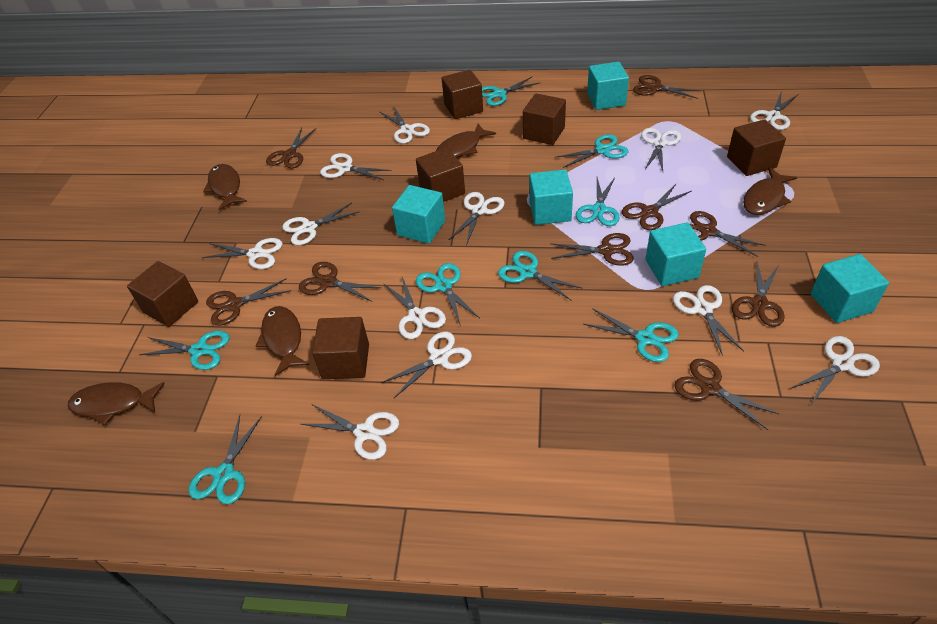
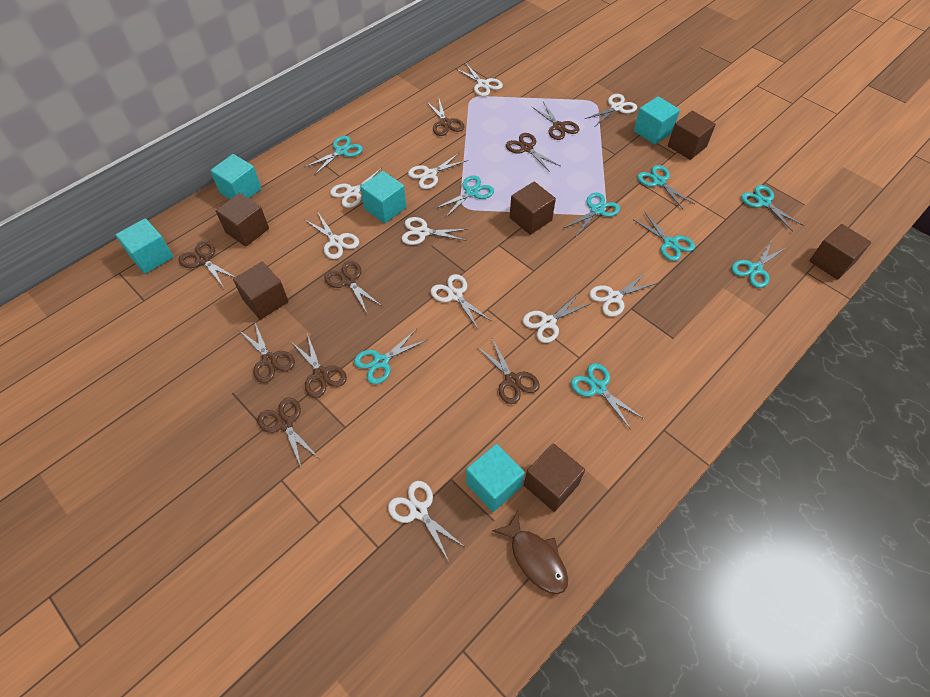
brown fish: 5 -> 1
turquoise scissors: 8 -> 9
white scissors: 12 -> 10

